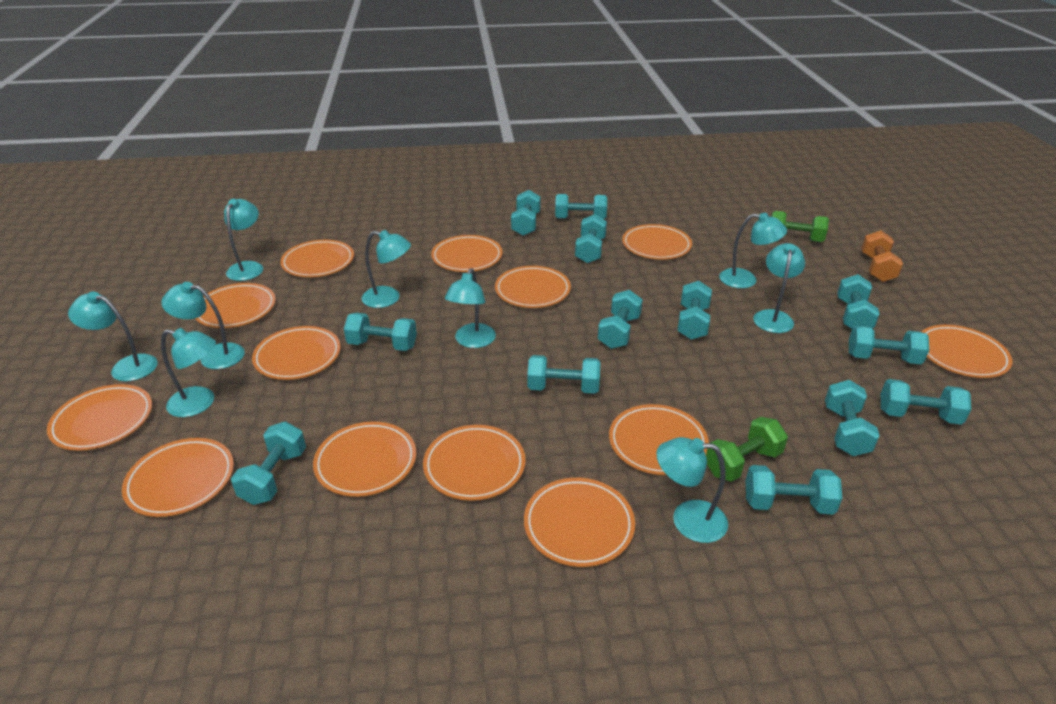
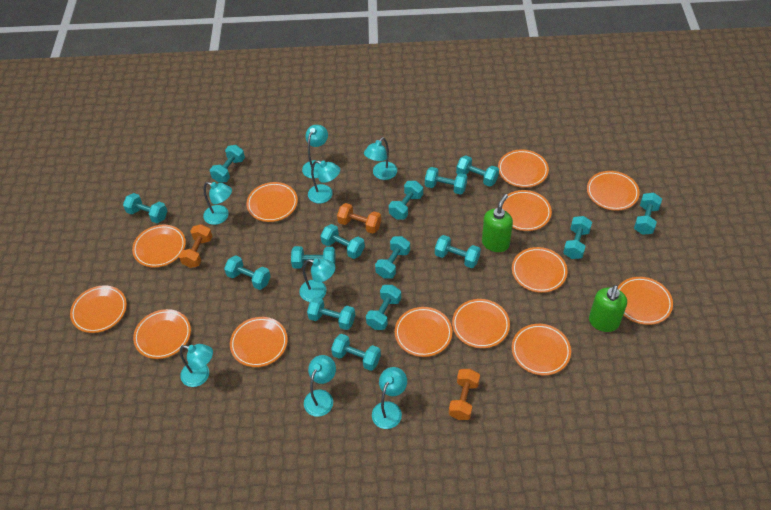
green dumbbell: 2 -> 0
green soap dispenser: 0 -> 2
orange dumbbell: 1 -> 3
turquoise dumbbell: 13 -> 15
turquoise lamp: 9 -> 8

